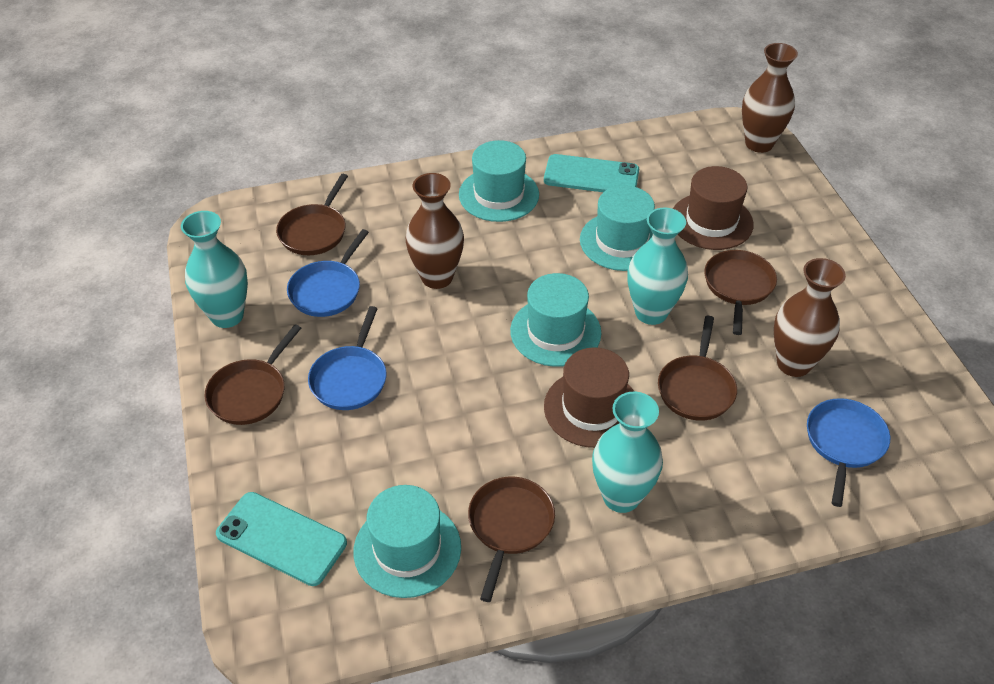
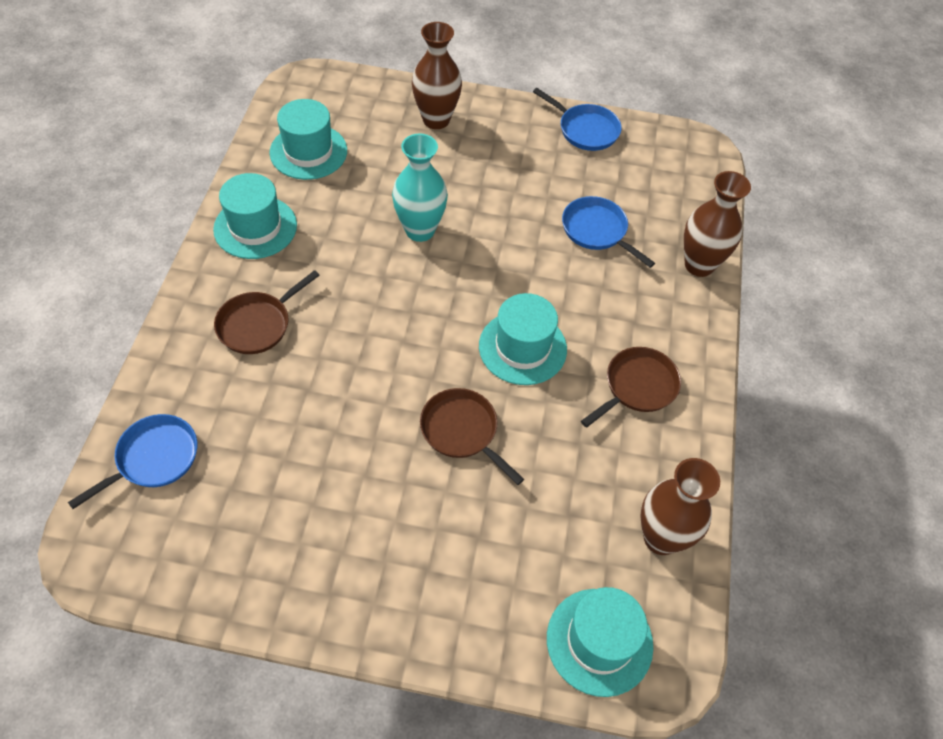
brown hat: 2 -> 0
brown pan: 5 -> 3
turquoise phone: 2 -> 0
turquoise vase: 3 -> 1

